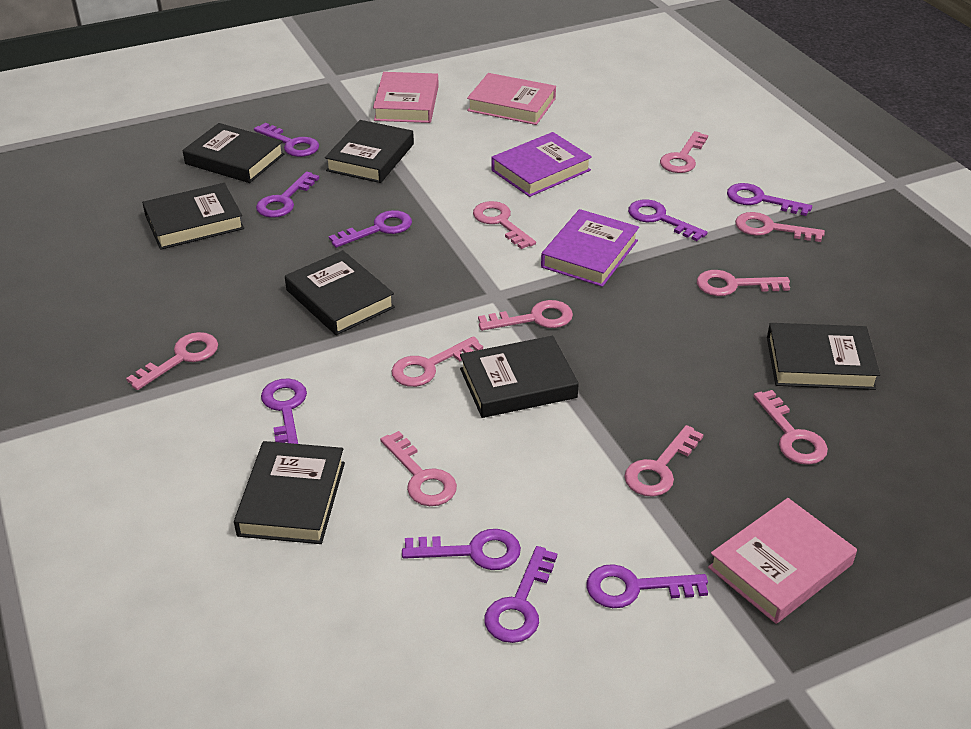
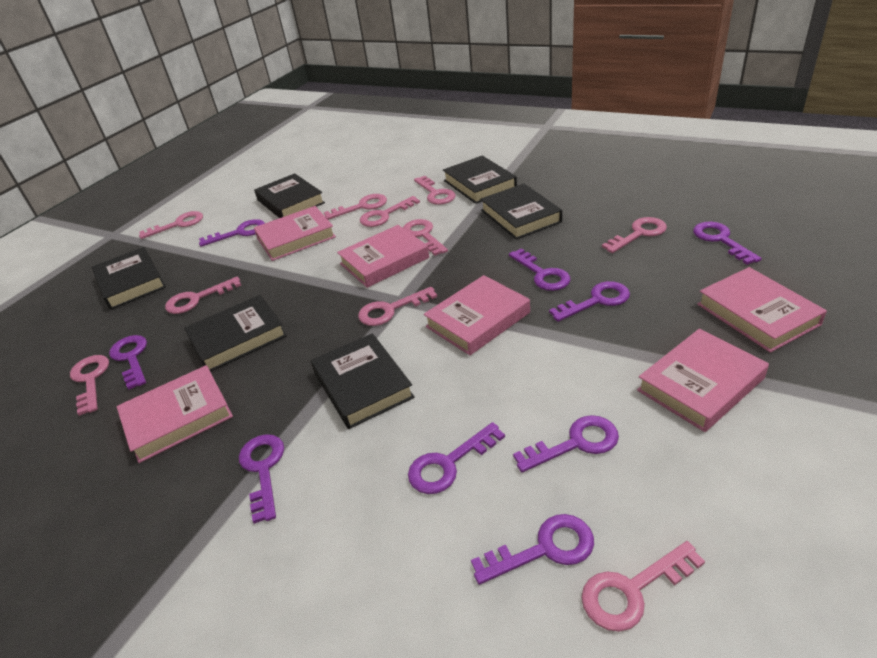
black book: 7 -> 6
pink book: 3 -> 6
purple book: 2 -> 0

